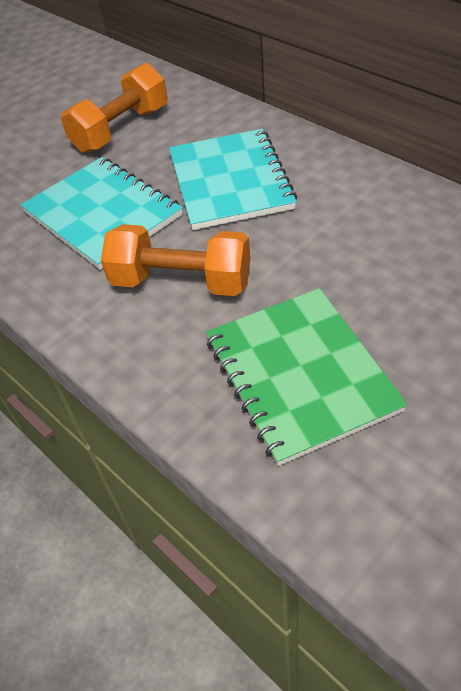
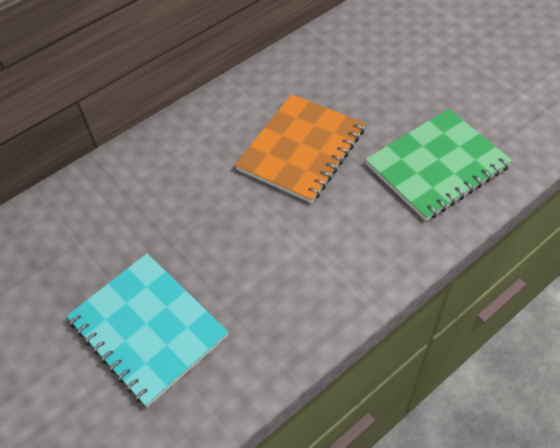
orange dumbbell: 2 -> 0
orange notebook: 0 -> 1
turquoise notebook: 2 -> 1

